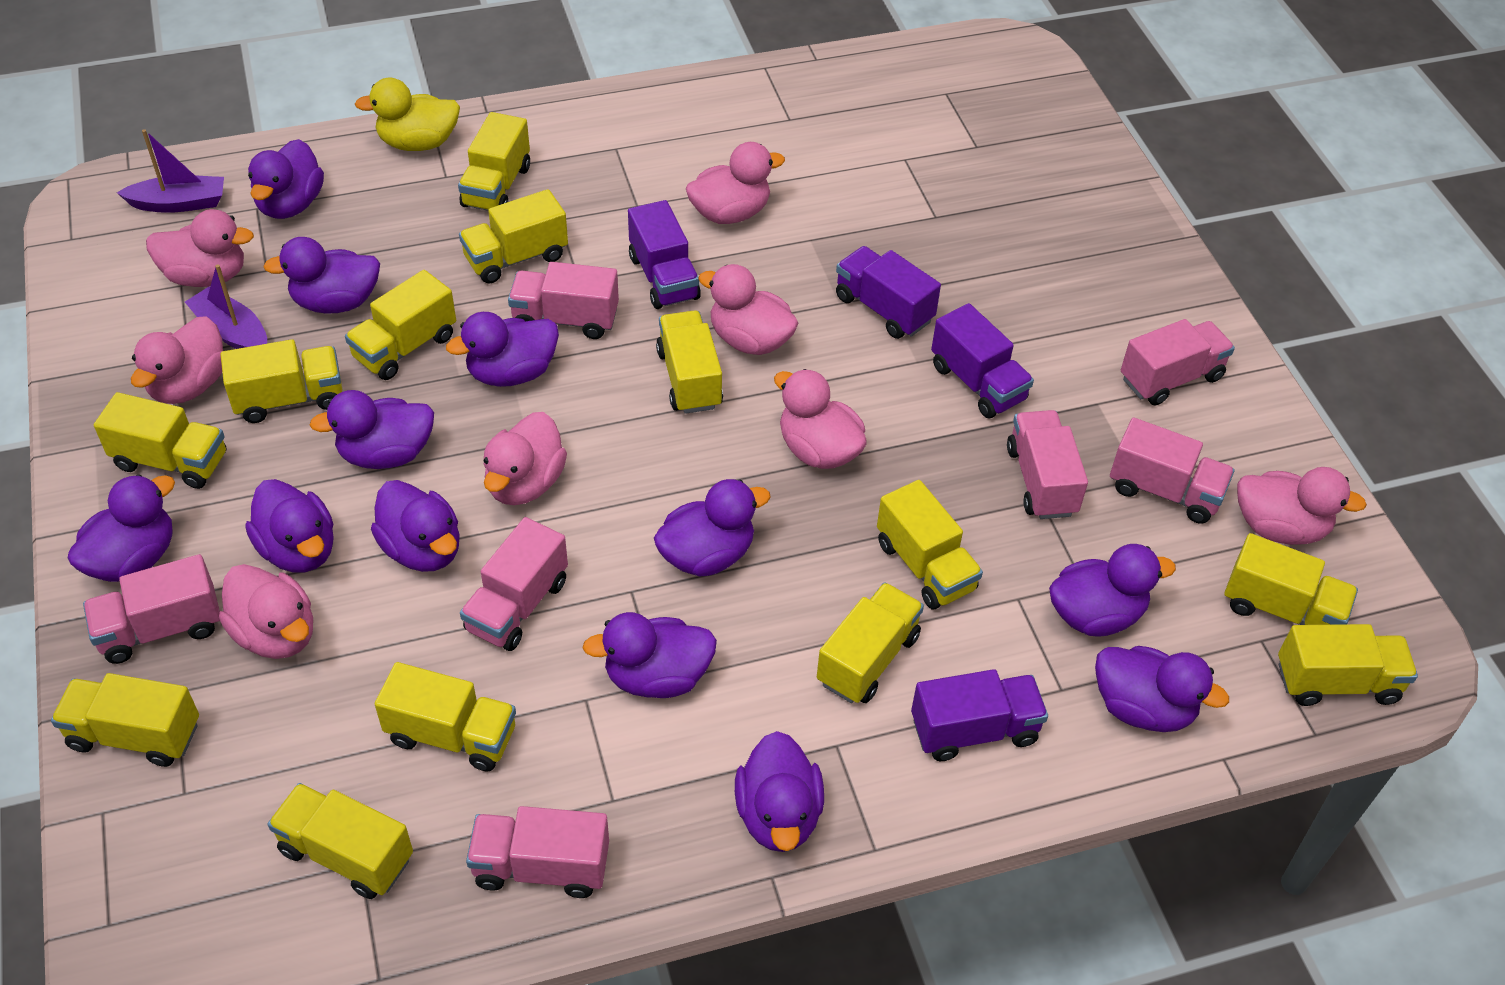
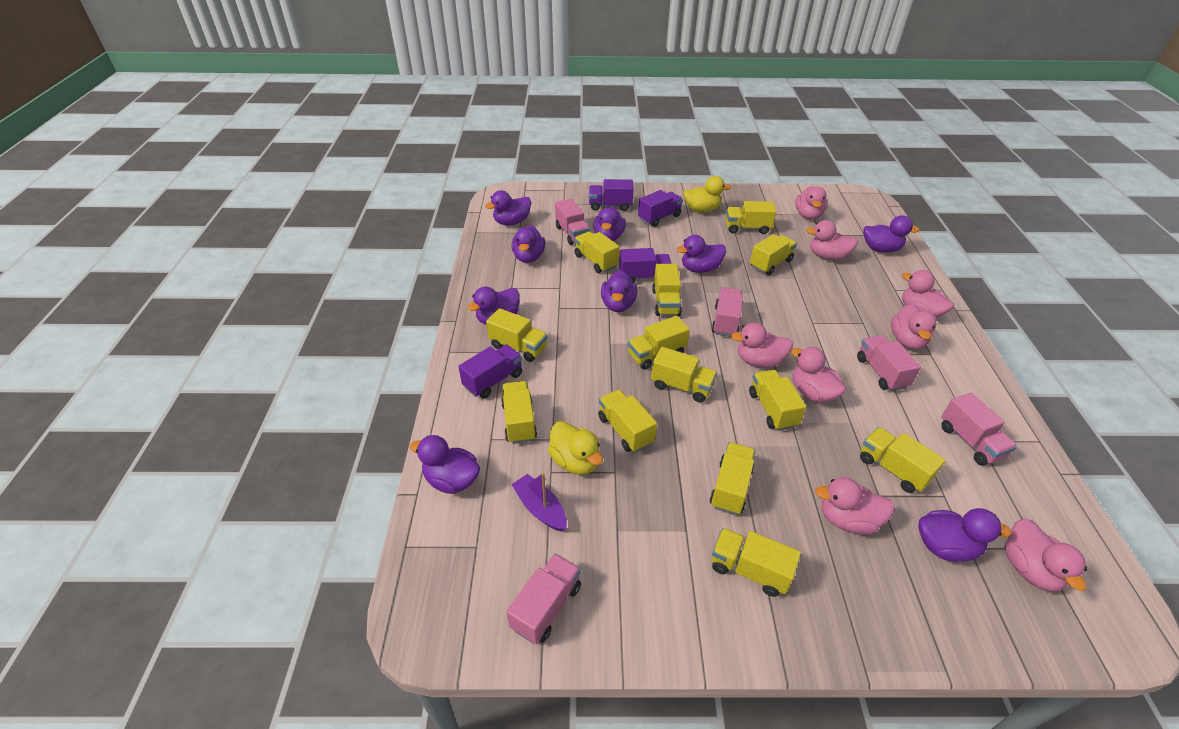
pink truck: 7 -> 5
purple boat: 2 -> 1
purple duck: 12 -> 9
yellow duck: 1 -> 2

